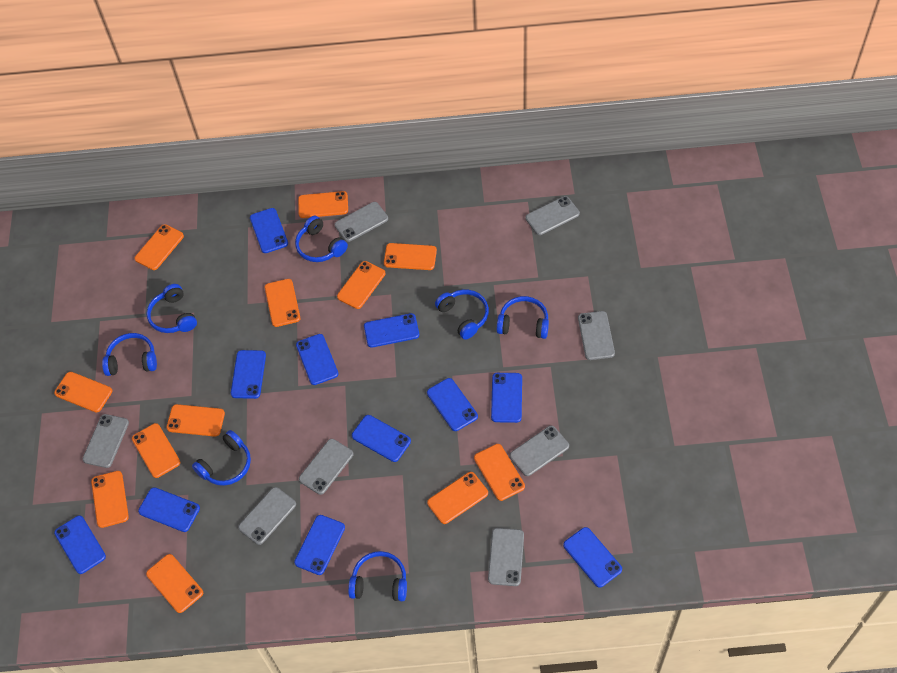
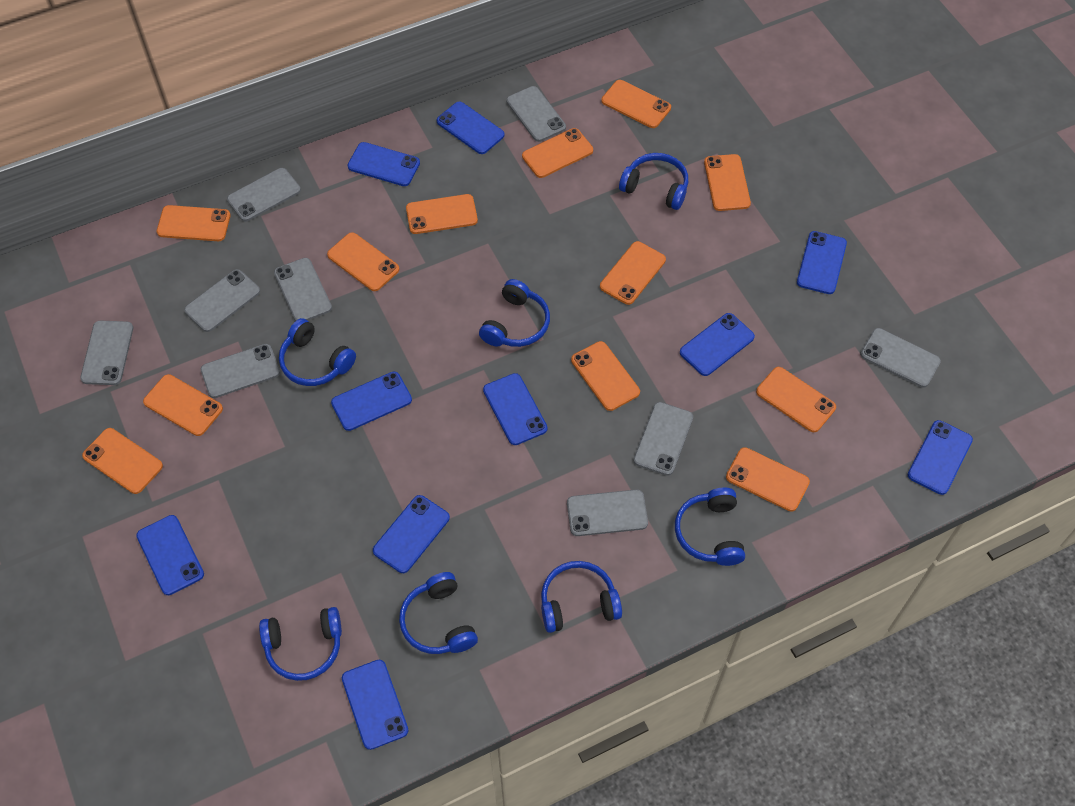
blue phone: 11 -> 10
grey phone: 8 -> 9

